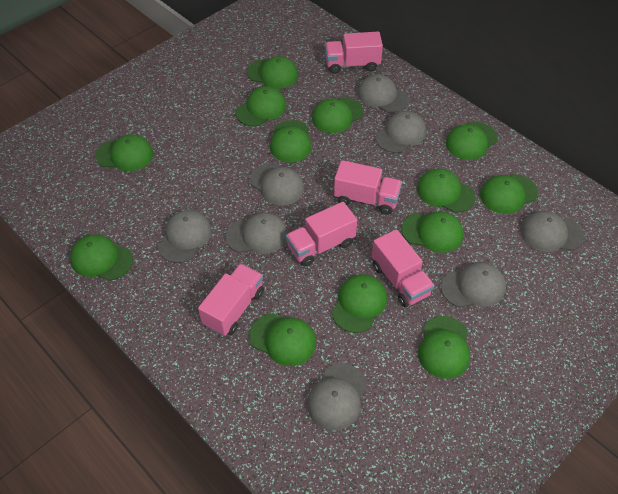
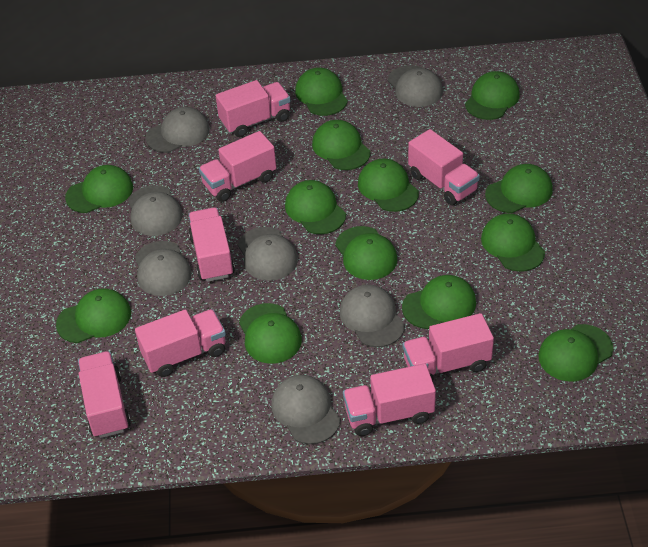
grey cap: 8 -> 7
pink truck: 5 -> 8

